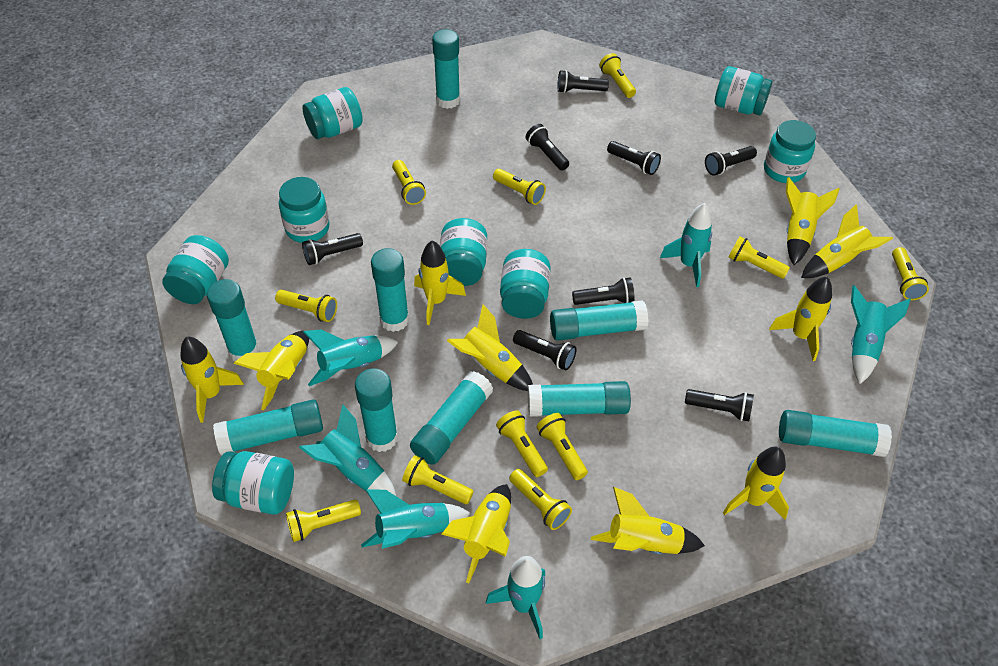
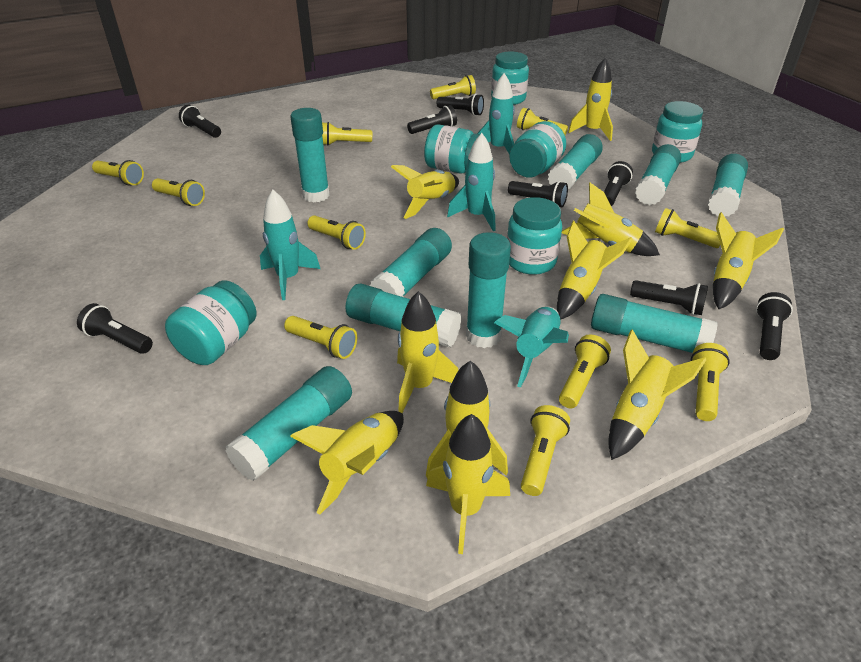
turquoise jar: 8 -> 6
turquoise rocket: 6 -> 4

